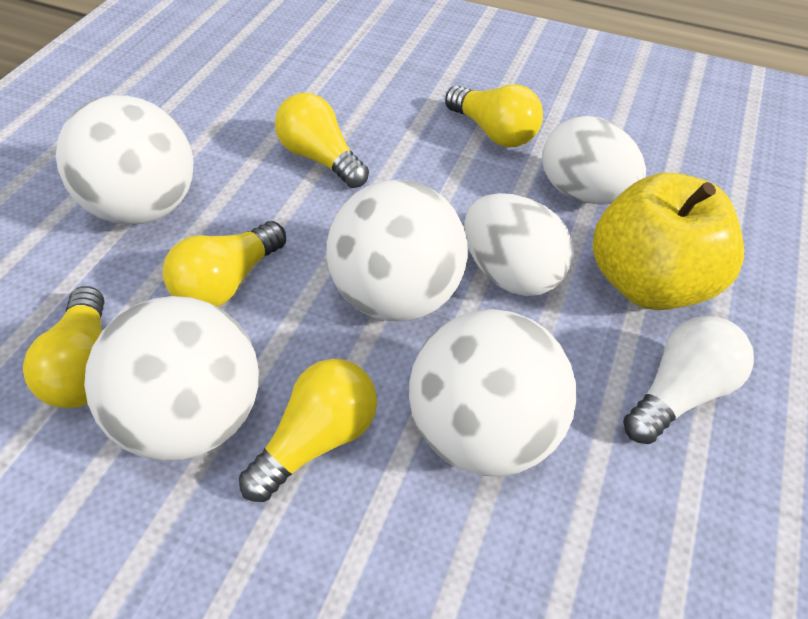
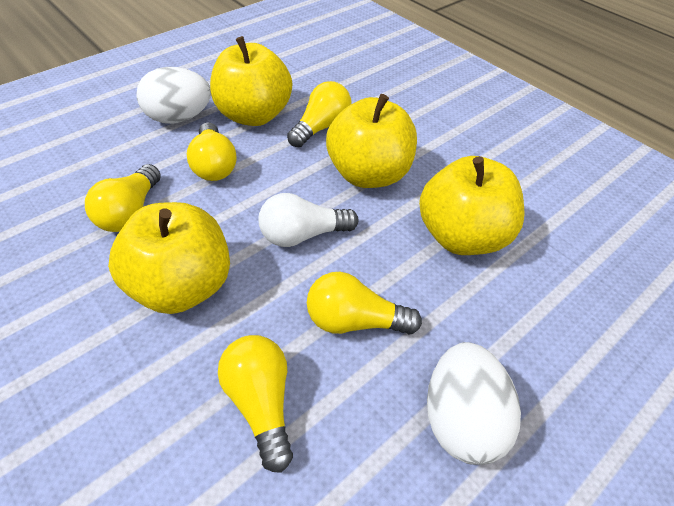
white ball: 4 -> 0
yellow apple: 1 -> 4

